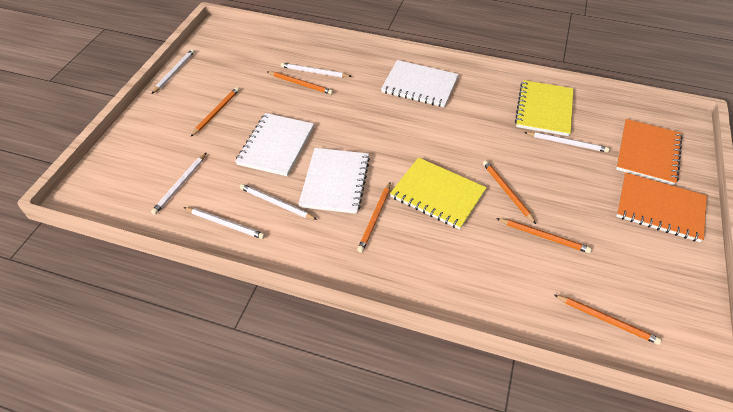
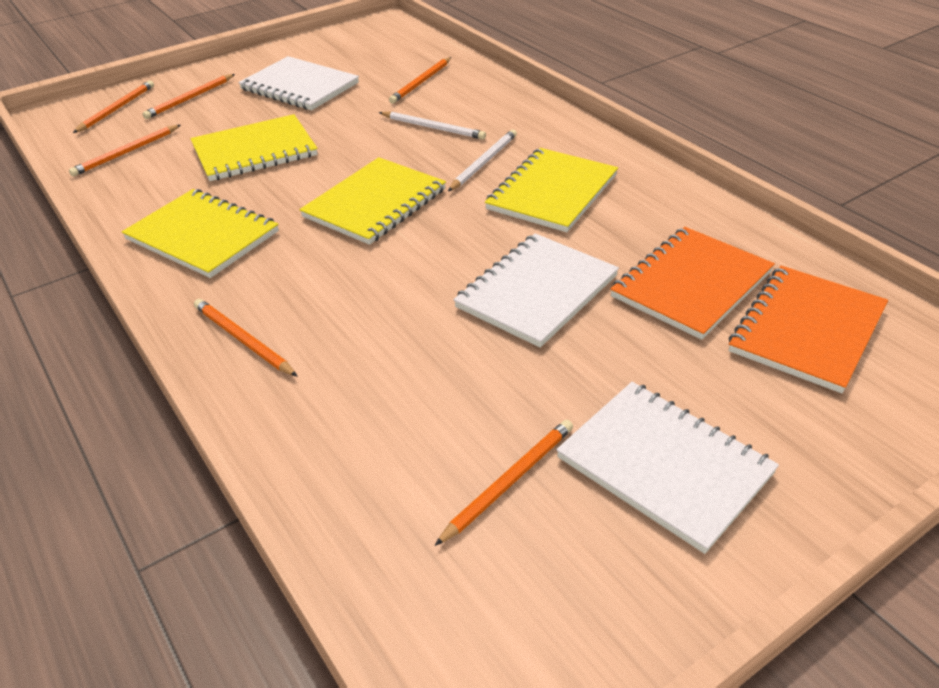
white pencil: 6 -> 2
yellow notebook: 2 -> 4

